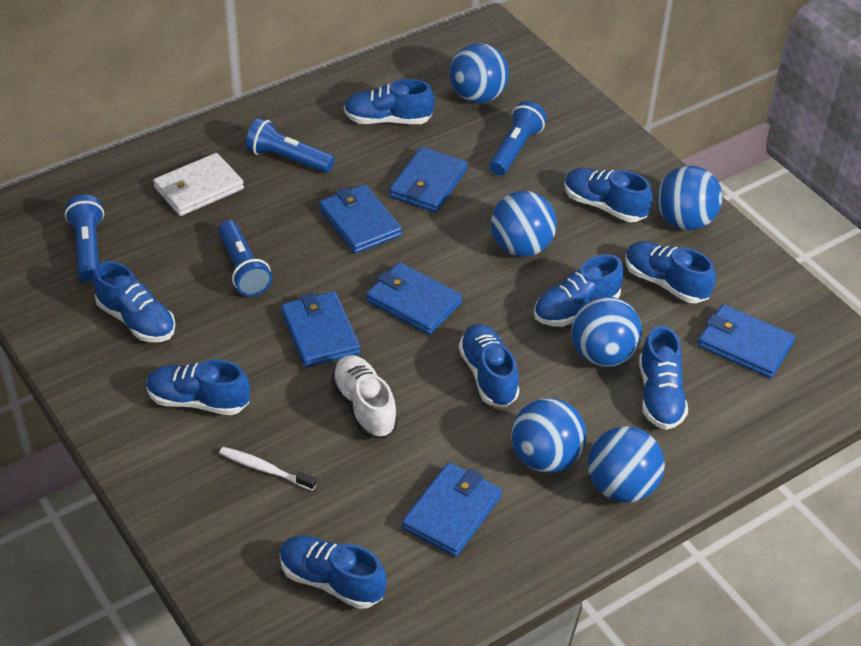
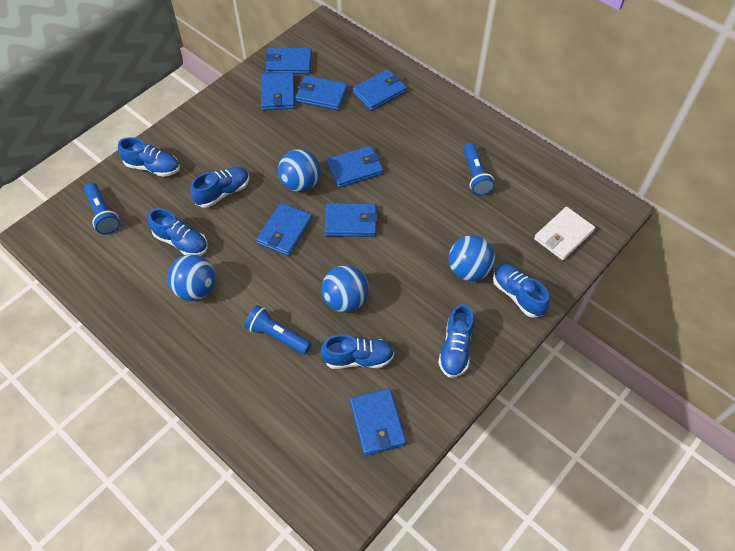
blue ball: 6 -> 4
blue flashlight: 4 -> 3
blue shoe: 9 -> 6
blue wallet: 6 -> 8
white shoe: 1 -> 0
white toothbrush: 1 -> 0

